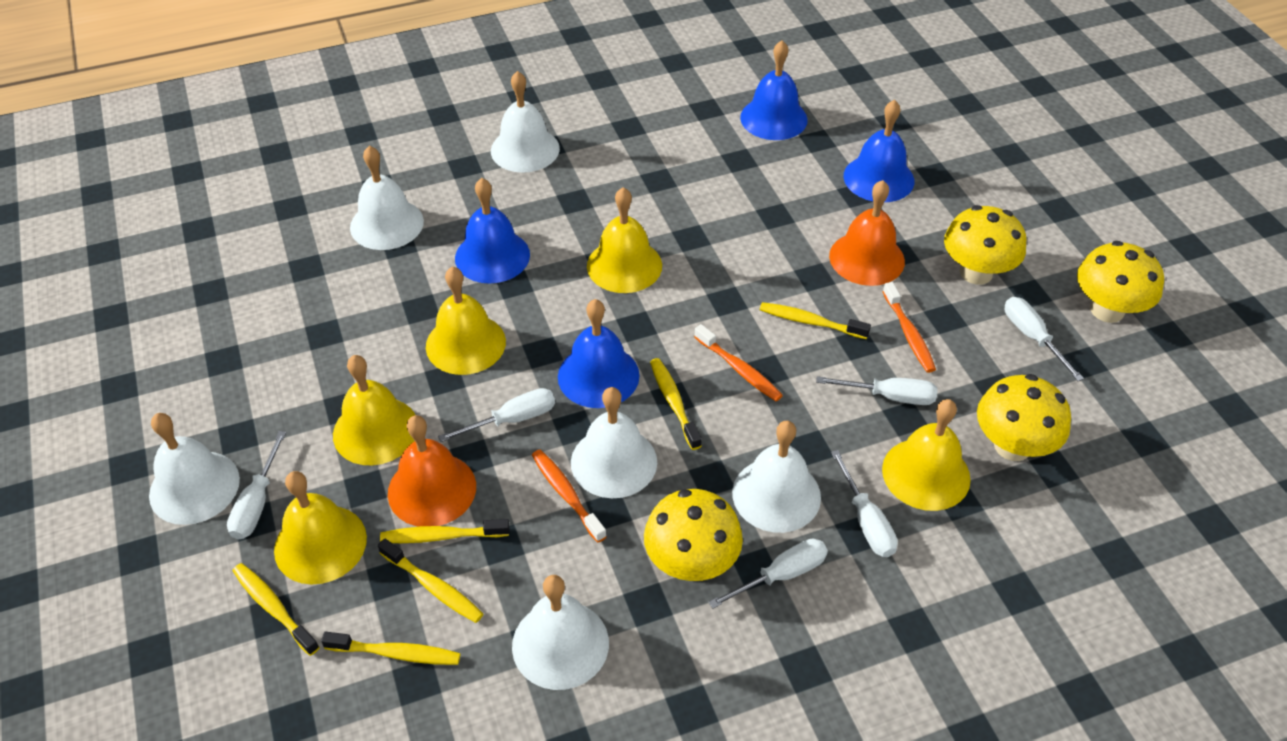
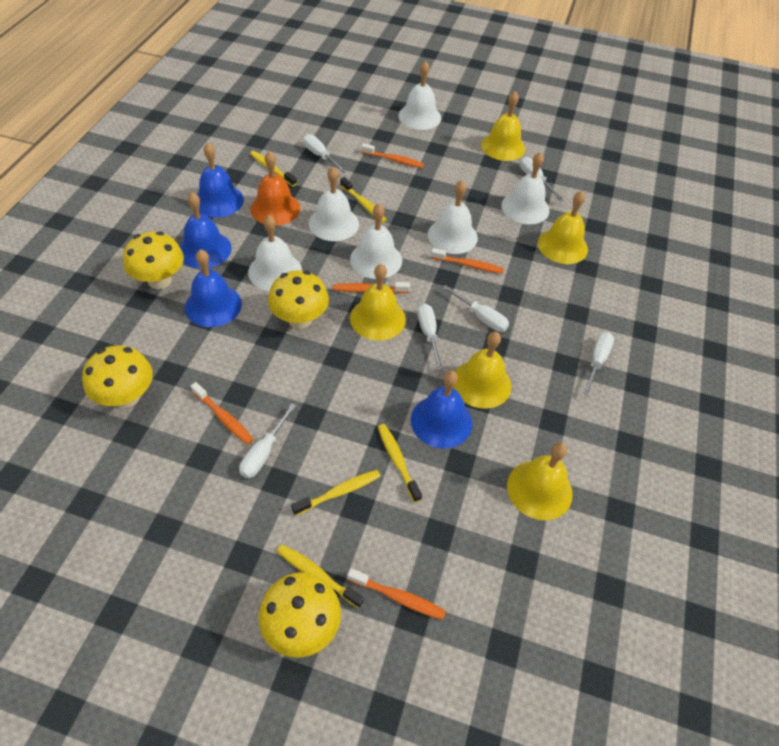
orange bell: 2 -> 1
orange toothbrush: 3 -> 5
yellow toothbrush: 6 -> 5

